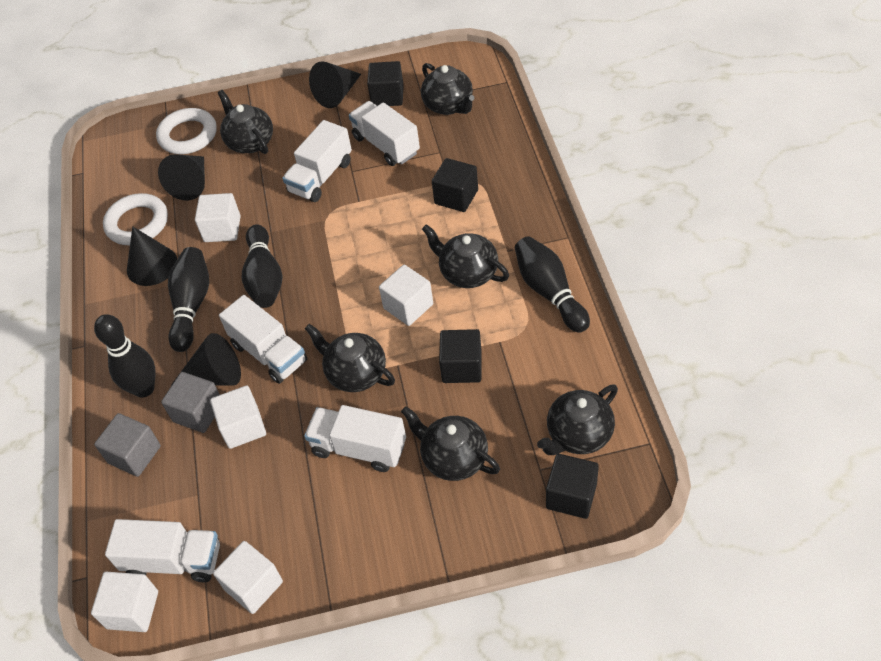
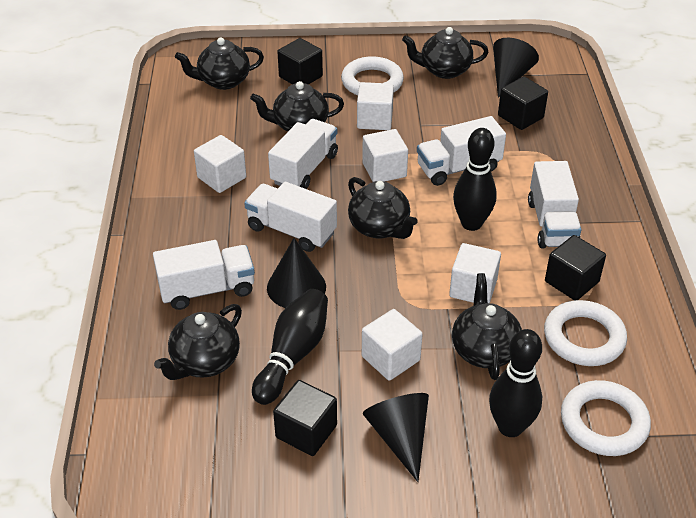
black bowling pin: 4 -> 3
black cone: 4 -> 3
grey cube: 2 -> 0
white ring: 2 -> 3

